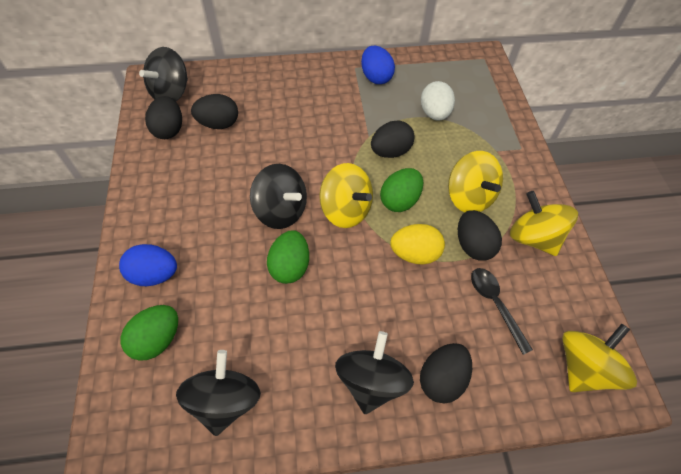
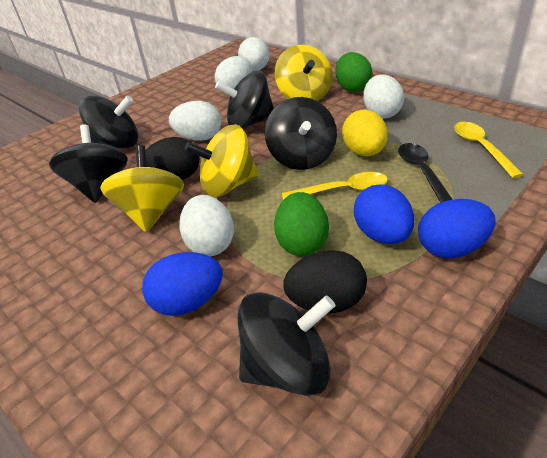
black egg: 5 -> 2
black spinning top: 4 -> 5
blue egg: 2 -> 3
green egg: 3 -> 2
white egg: 1 -> 5
yellow spinning top: 4 -> 3
yellow spoon: 0 -> 2

